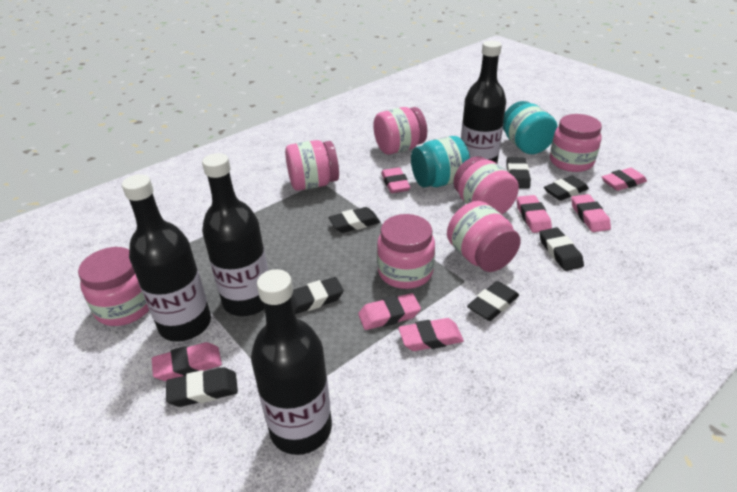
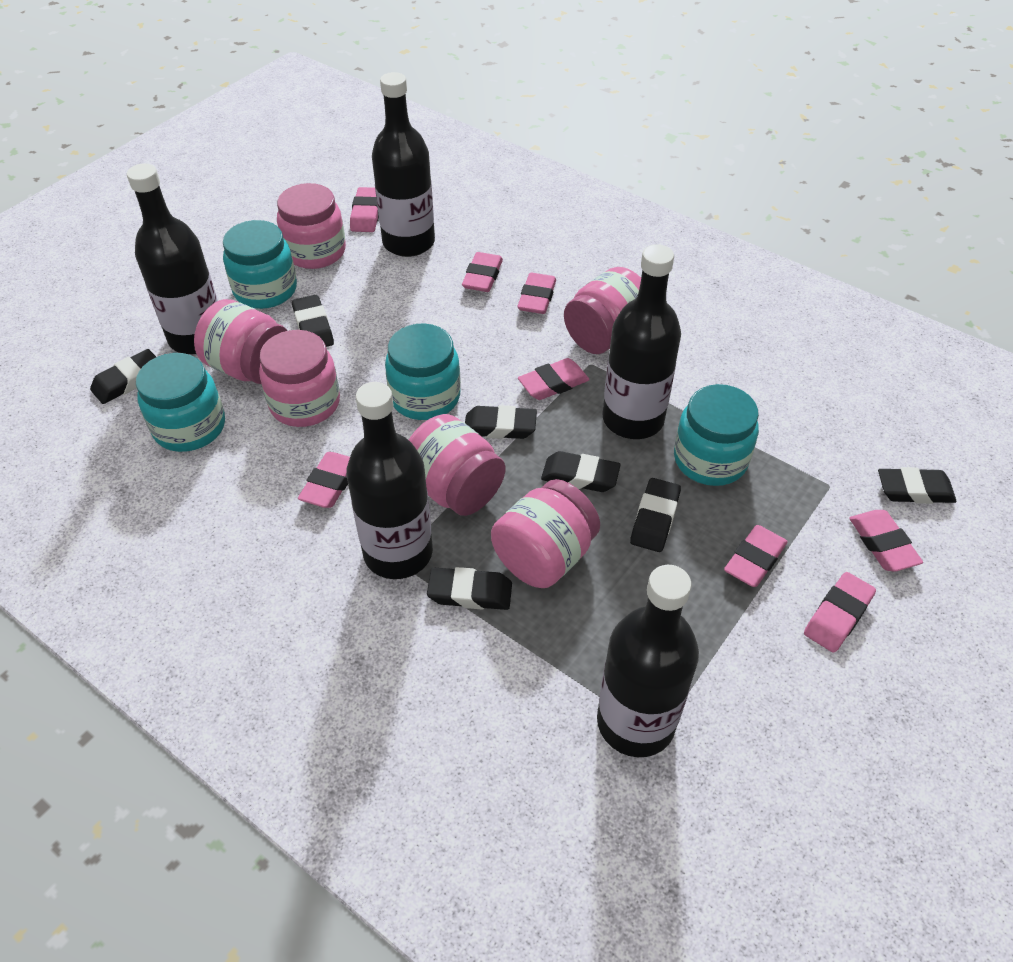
black bottle: 4 -> 5
pink eraser: 7 -> 8
pink jar: 7 -> 6
turquoise jar: 2 -> 4

